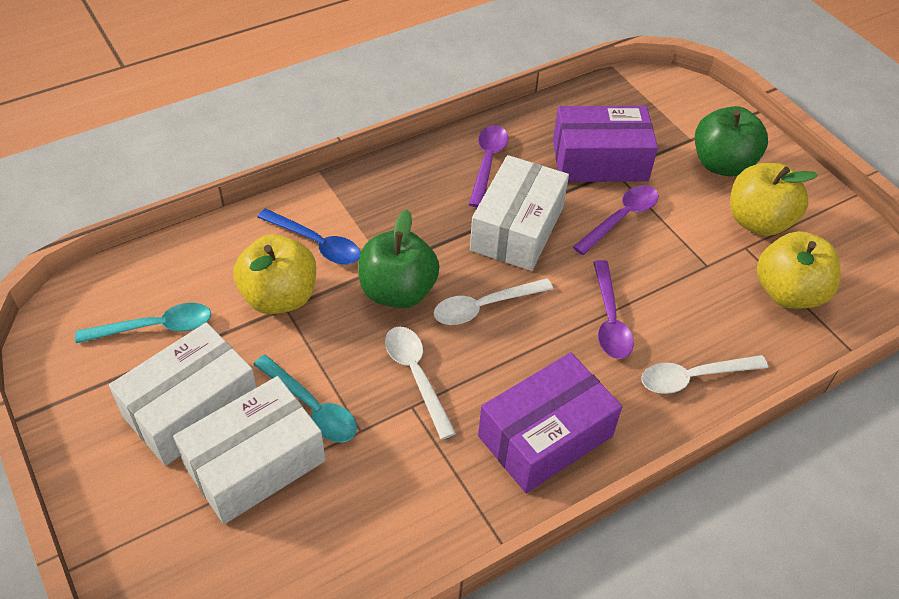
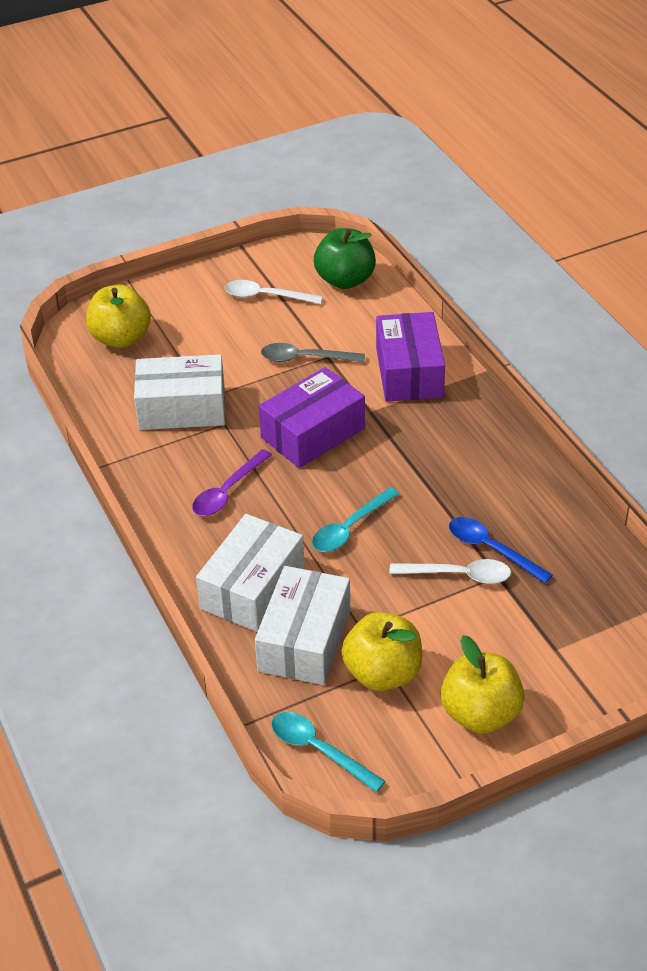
green apple: 2 -> 1
grey spoon: 0 -> 1
purple spoon: 3 -> 1
white spoon: 3 -> 2

